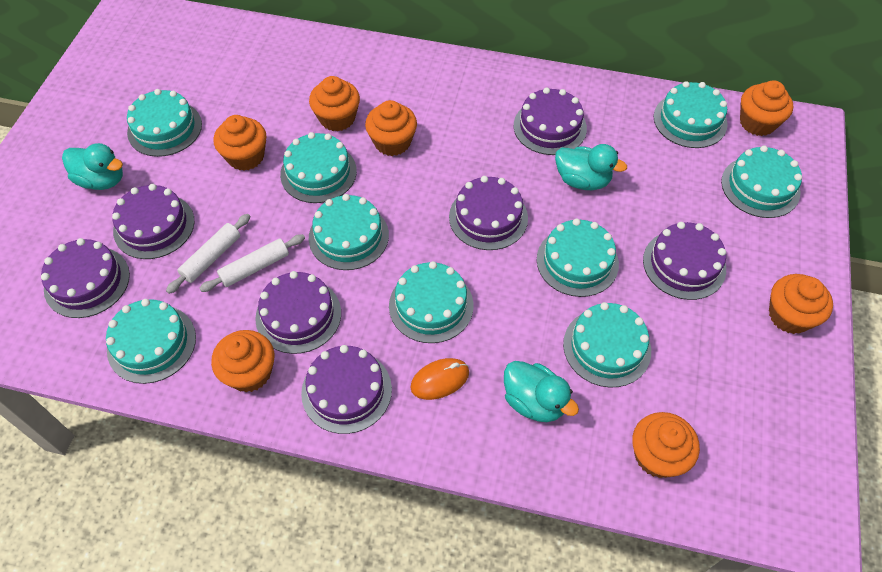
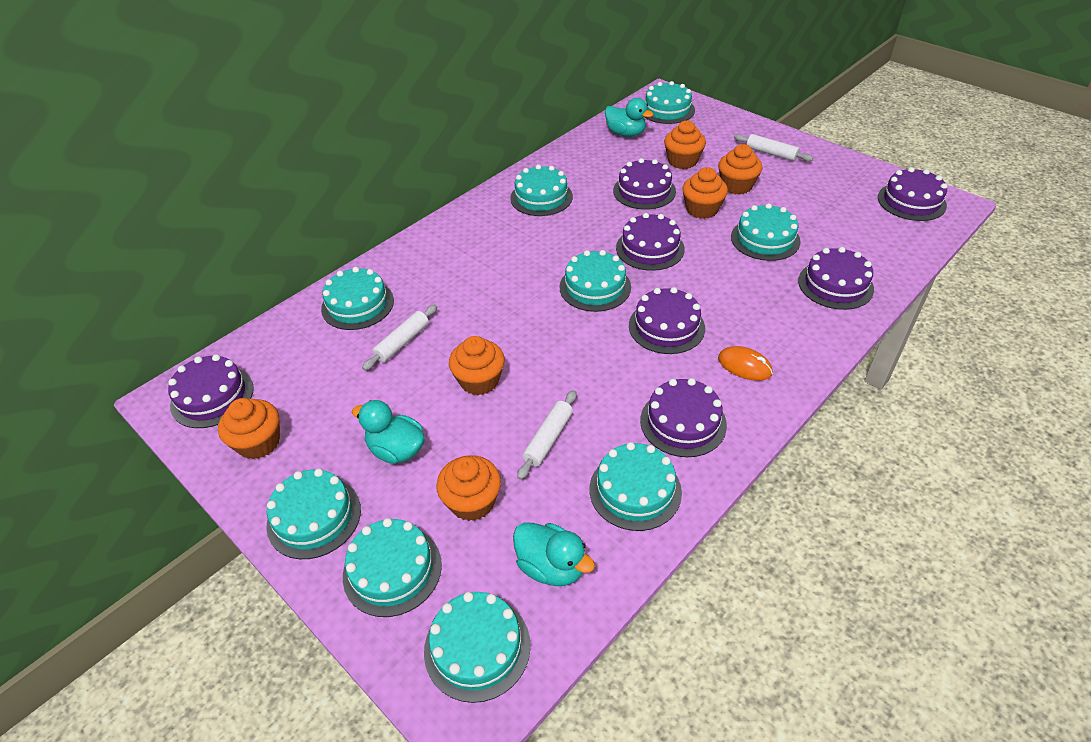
orange cupcake: 7 -> 6
white rolling pin: 2 -> 3

